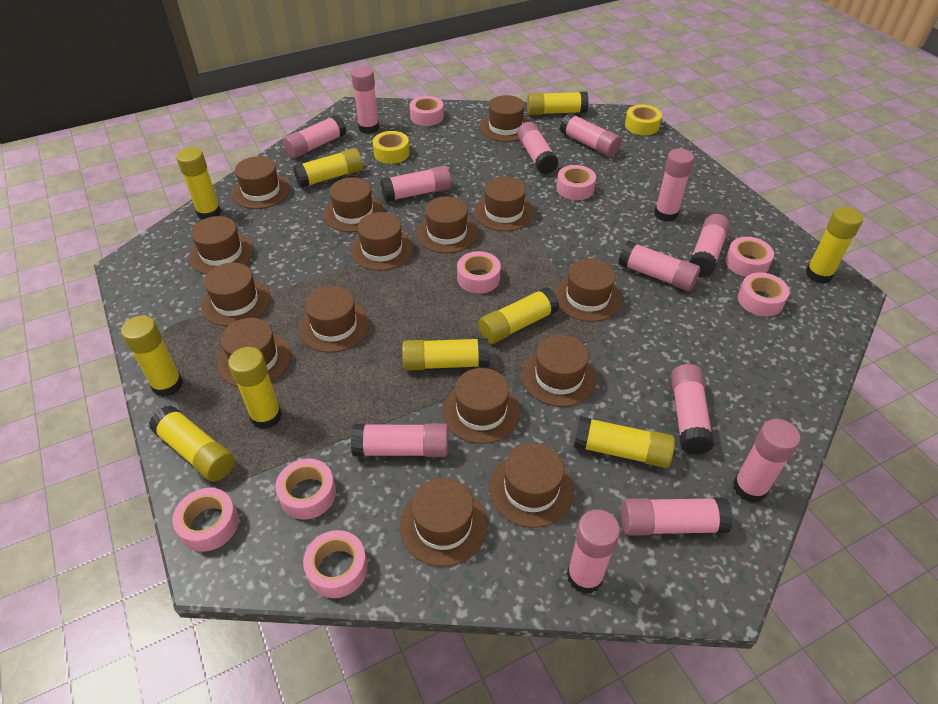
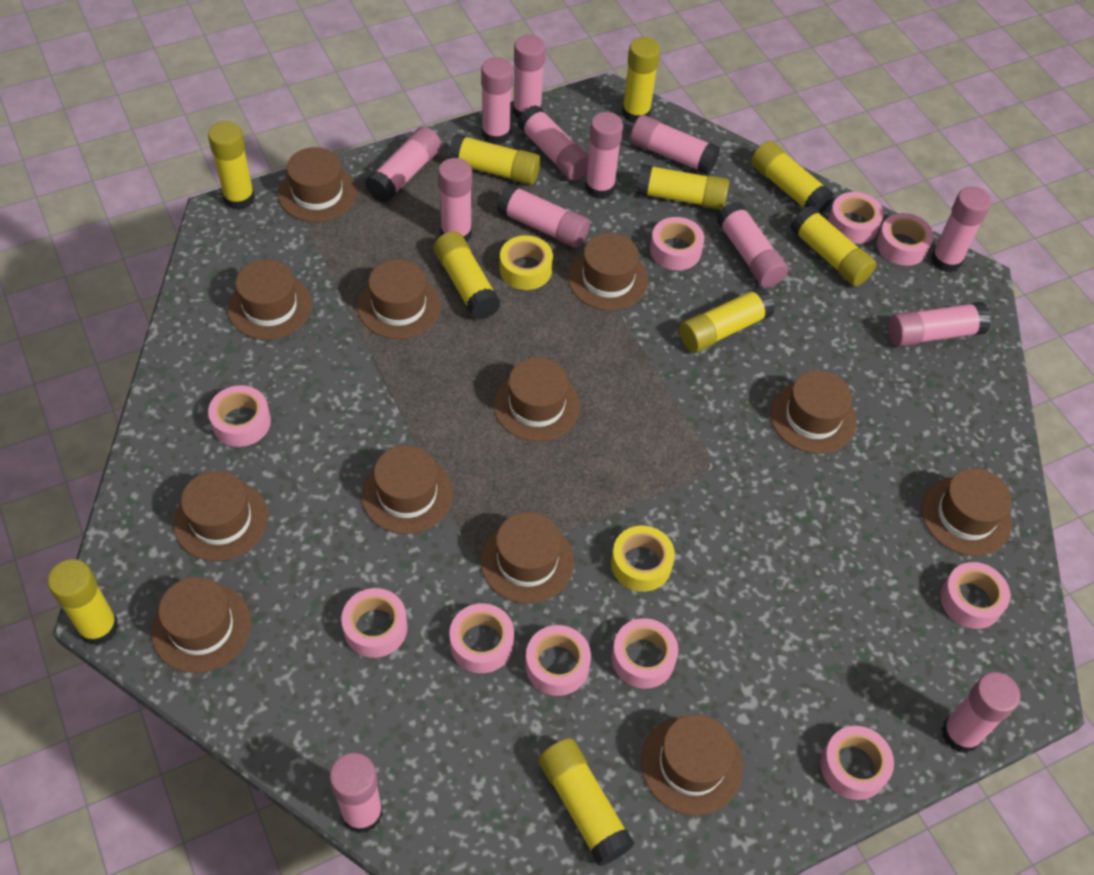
brown hat: 15 -> 12
pink tape: 8 -> 10

